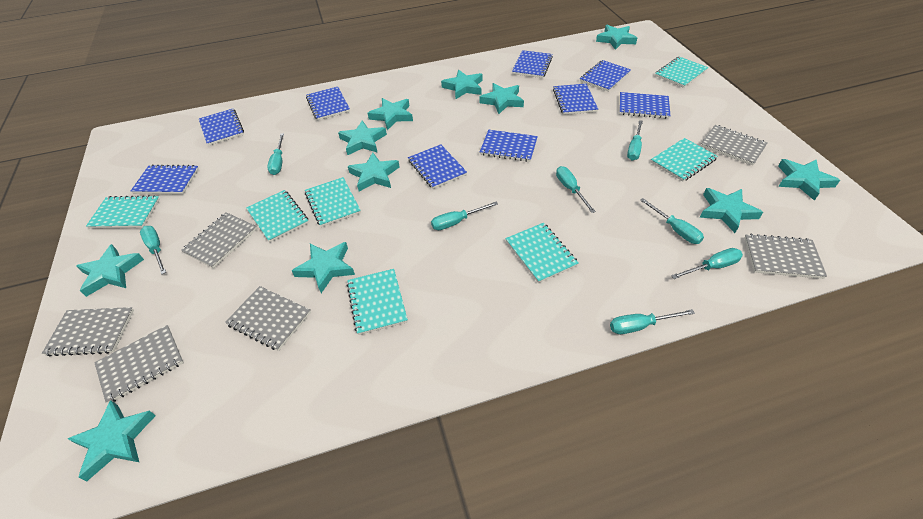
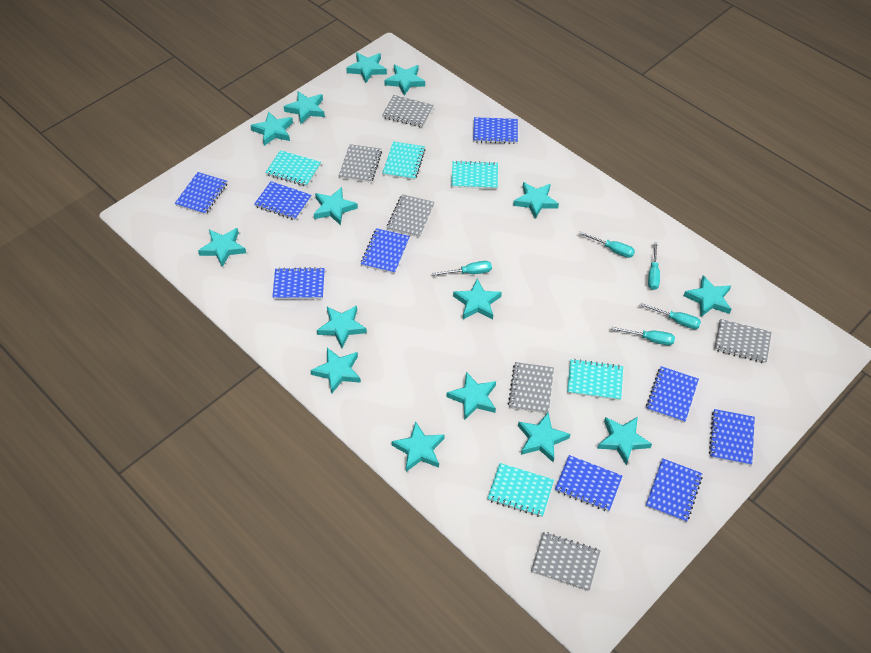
turquoise notebook: 7 -> 5
turquoise screwdriver: 8 -> 5
turquoise star: 11 -> 15

